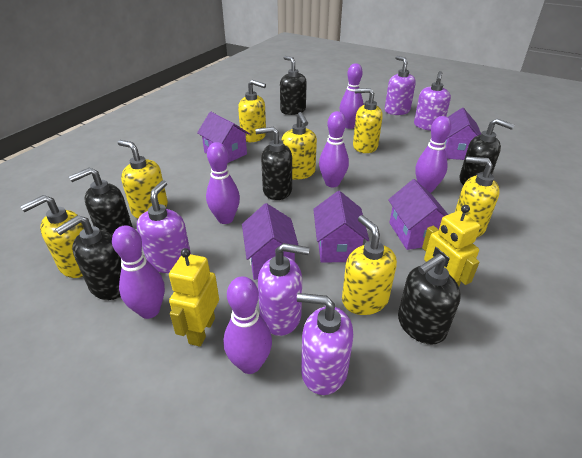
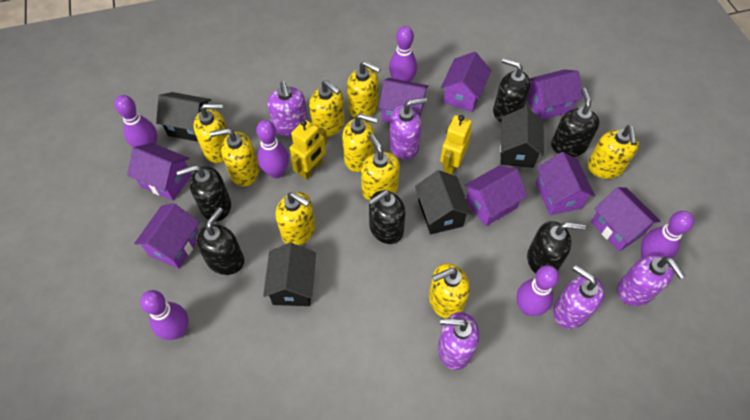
black house: 0 -> 4
purple house: 5 -> 8
yellow soap dispenser: 7 -> 9

